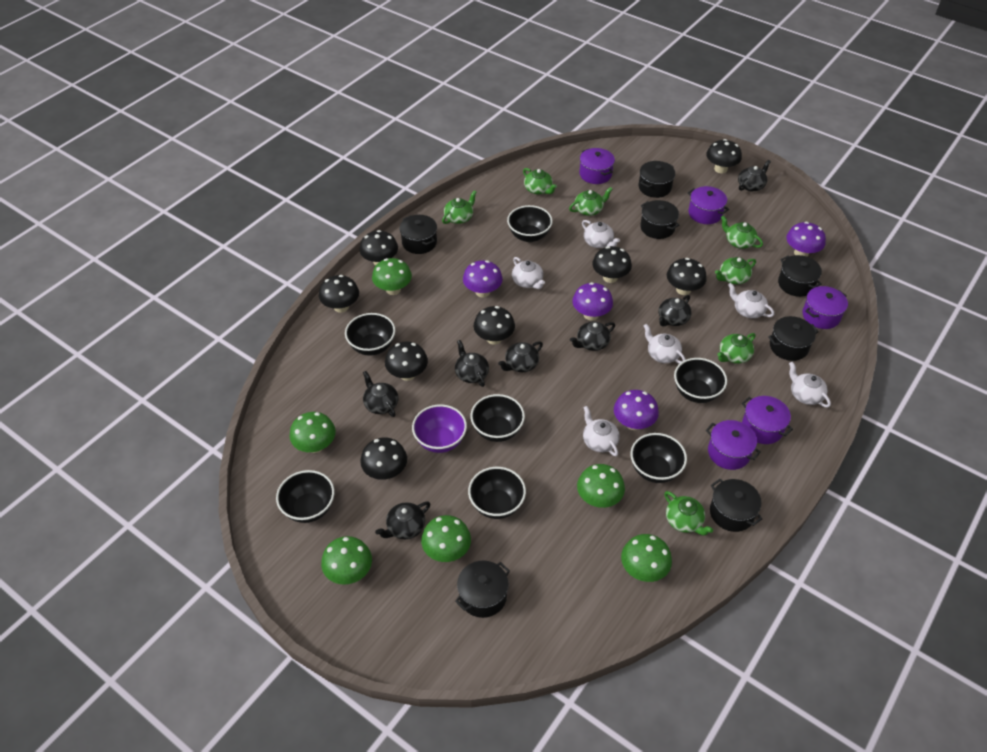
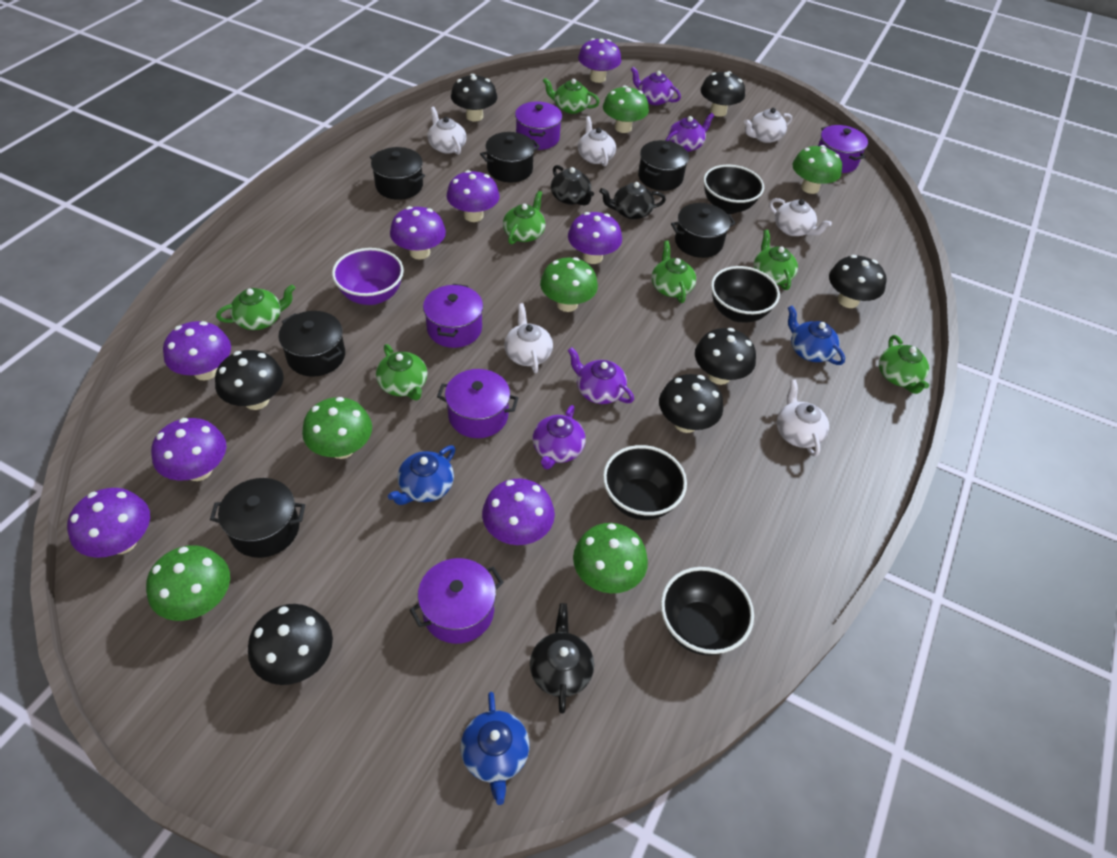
black bowl: 7 -> 4
black mushroom: 8 -> 7
black pot: 7 -> 6
black teapot: 7 -> 3
blue teapot: 0 -> 3
purple mushroom: 4 -> 8
purple teapot: 0 -> 4

